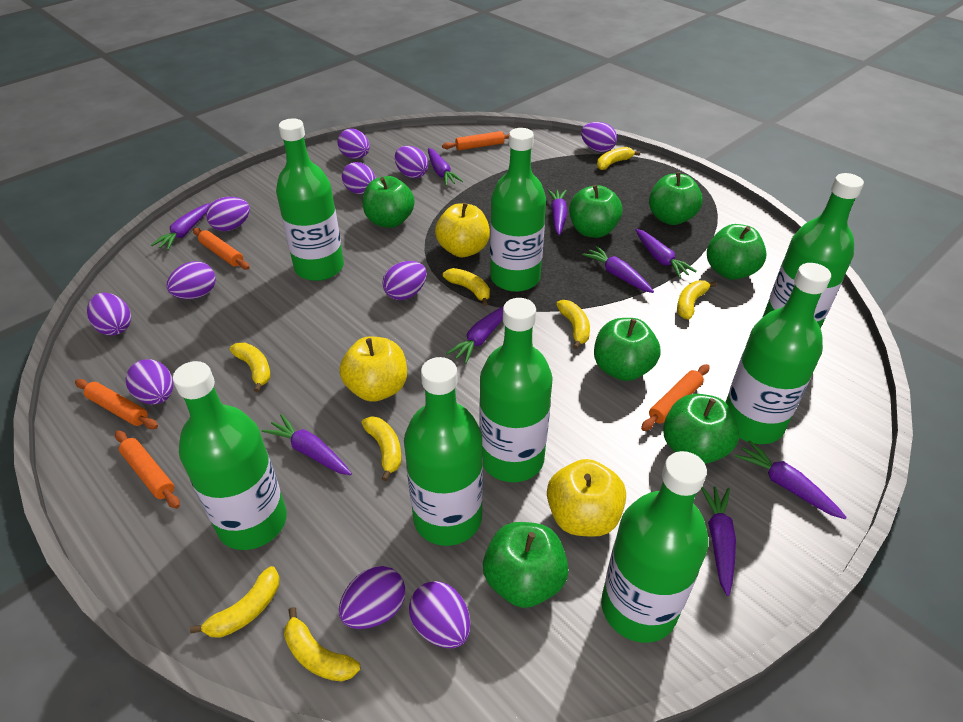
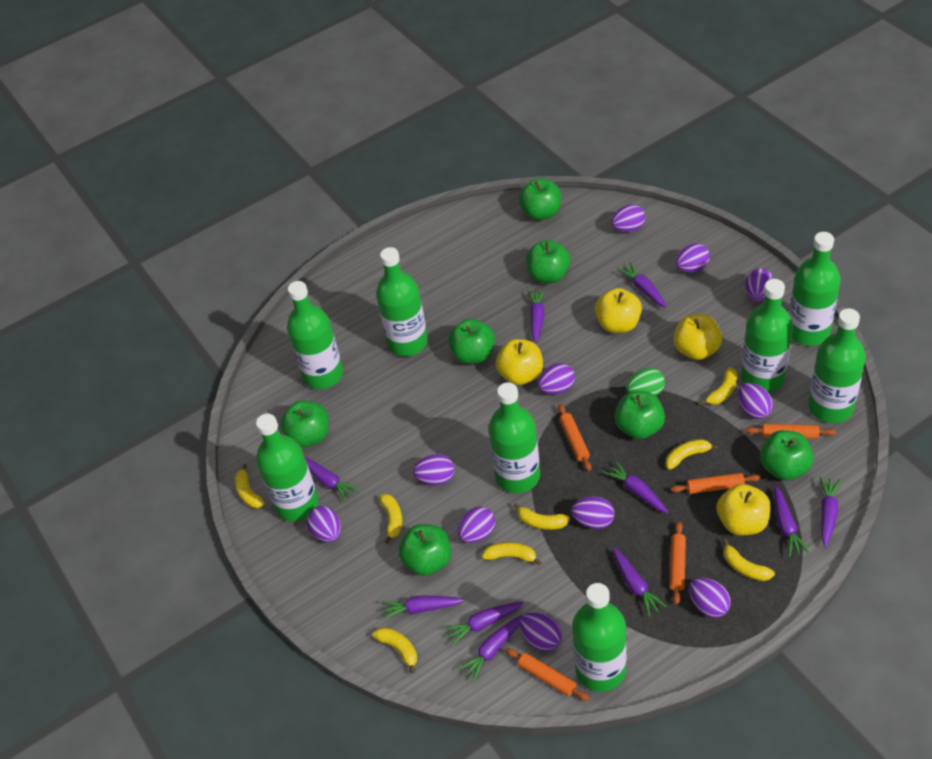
green egg: 0 -> 1
purple carrot: 9 -> 10
yellow apple: 3 -> 4

